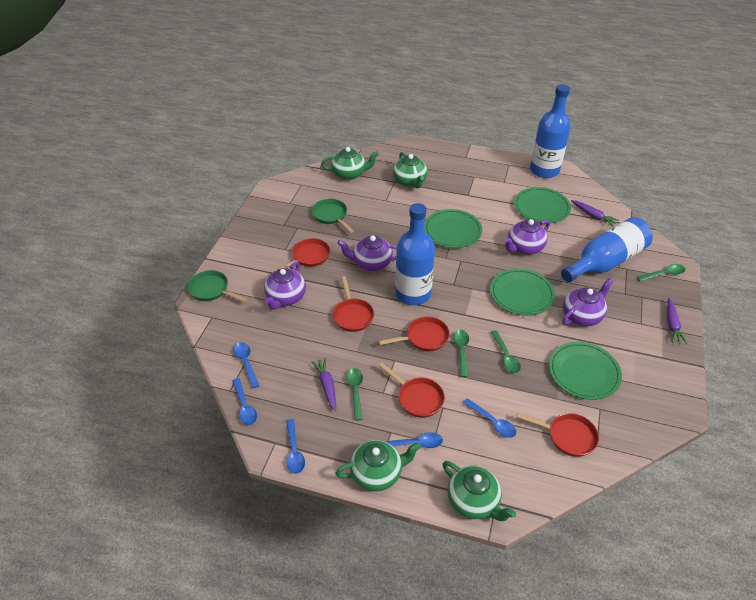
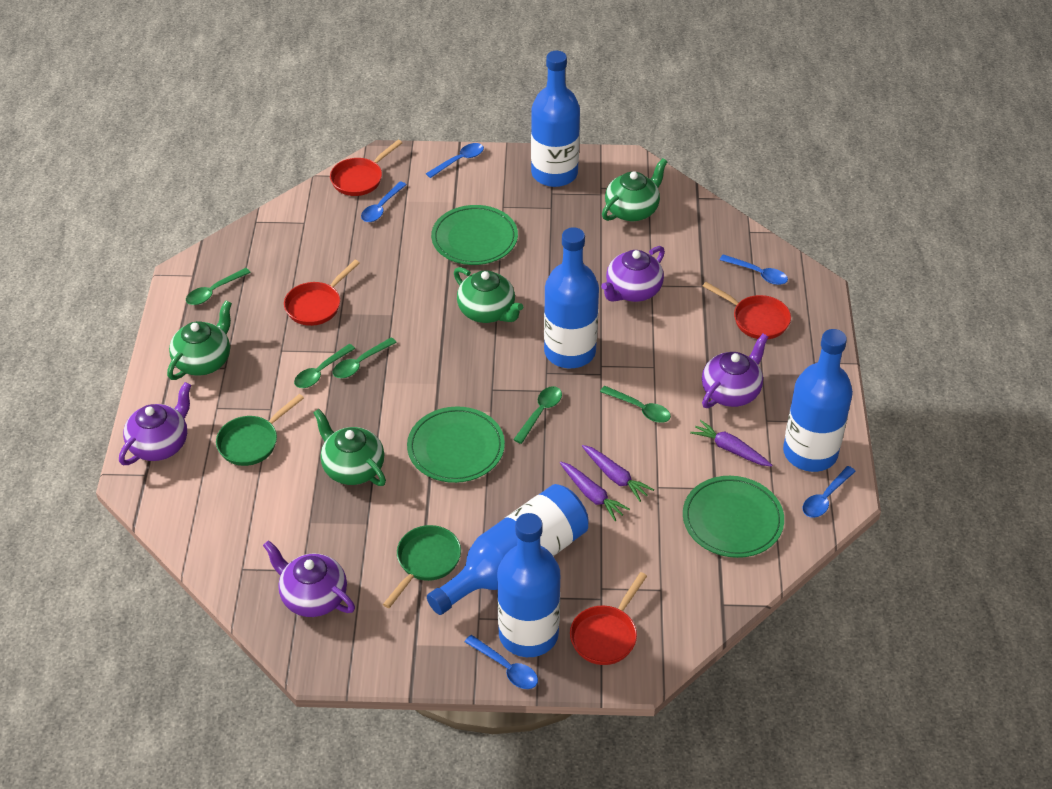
blue bottle: 3 -> 5
green plate: 4 -> 3
green spoon: 4 -> 5
red pan: 5 -> 4

